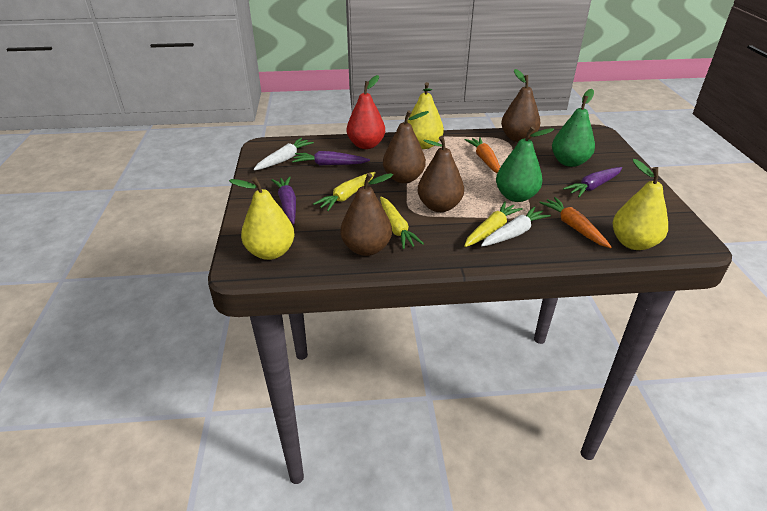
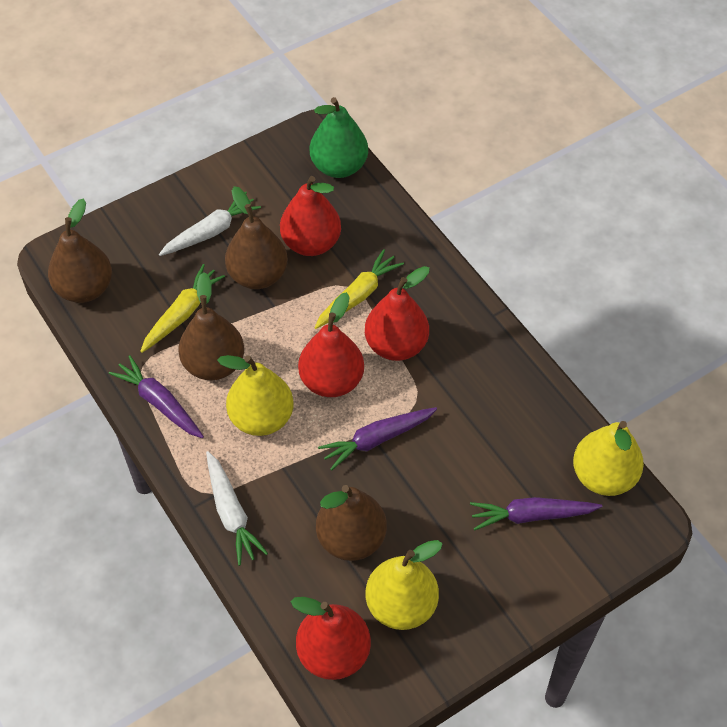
green pear: 2 -> 1
orange carrot: 2 -> 0
red pear: 1 -> 4
yellow carrot: 3 -> 2

